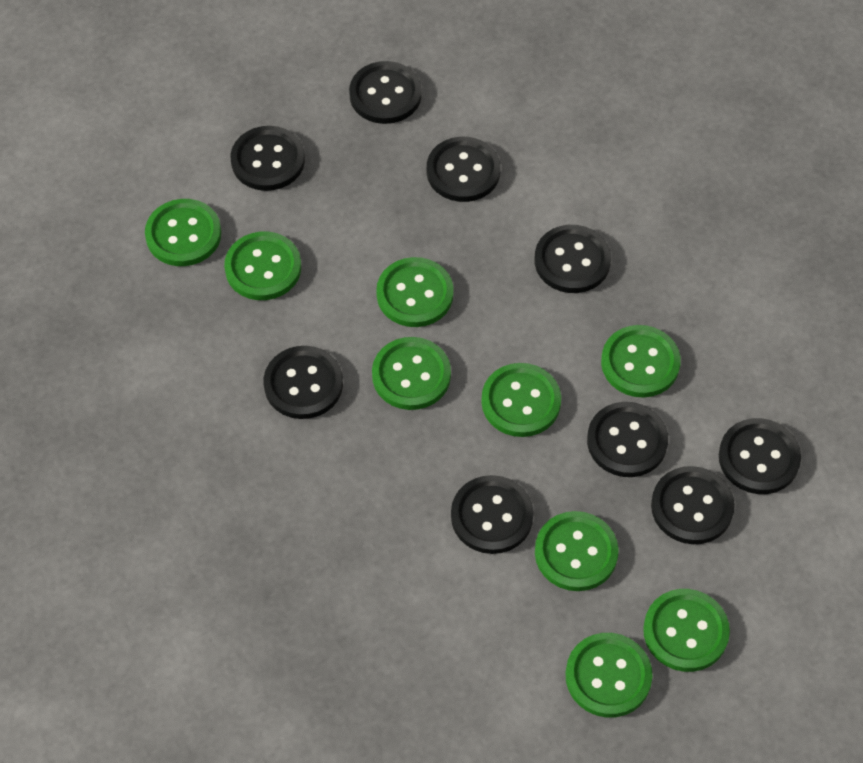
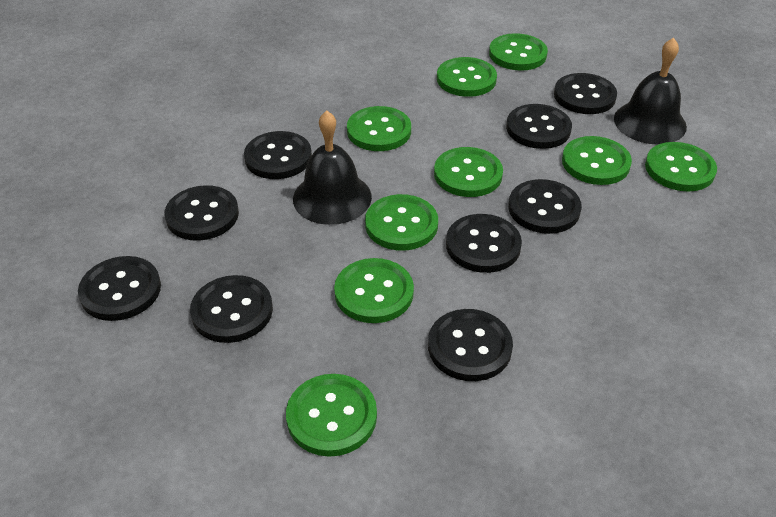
black bell: 0 -> 2

